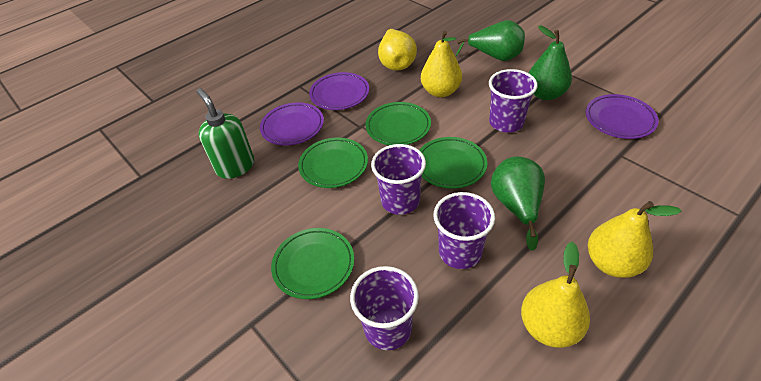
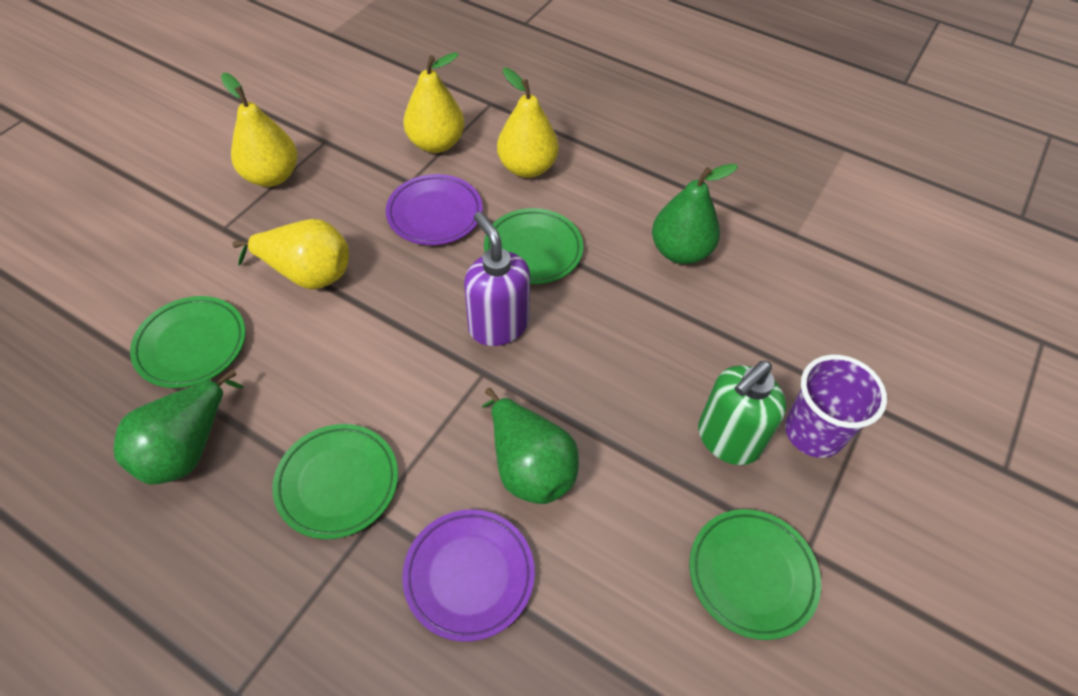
purple cup: 4 -> 1
purple plate: 3 -> 2
purple soap dispenser: 0 -> 1

